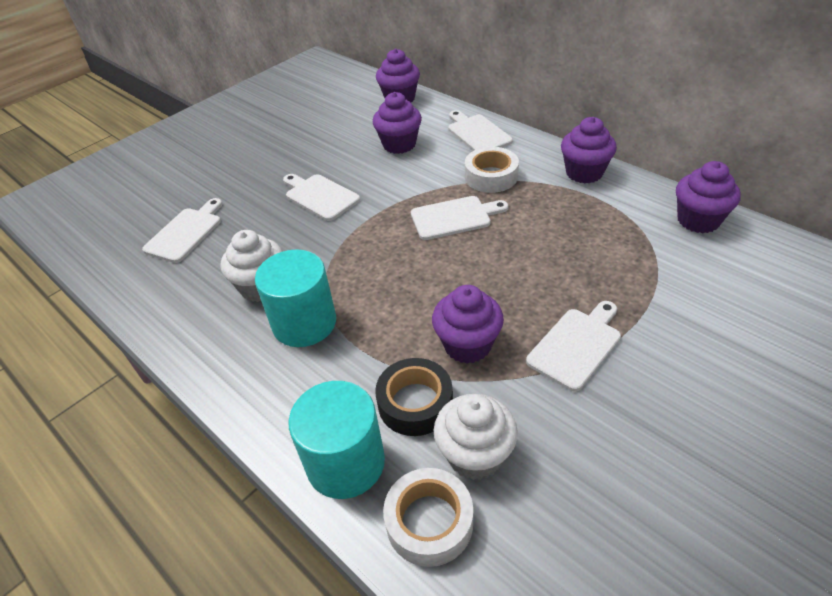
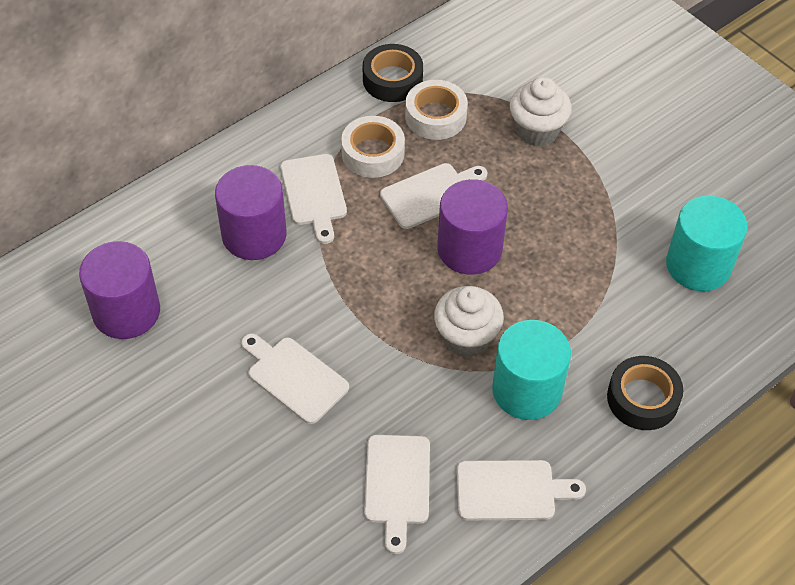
black tape: 1 -> 2
purple cupcake: 5 -> 0
purple cylinder: 0 -> 3

